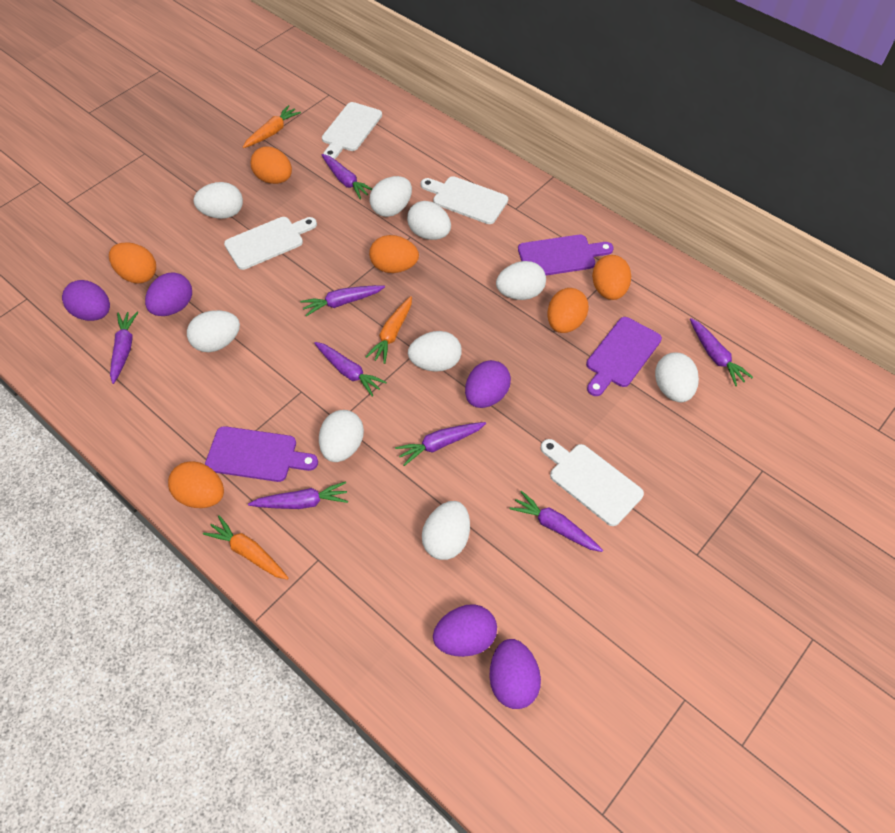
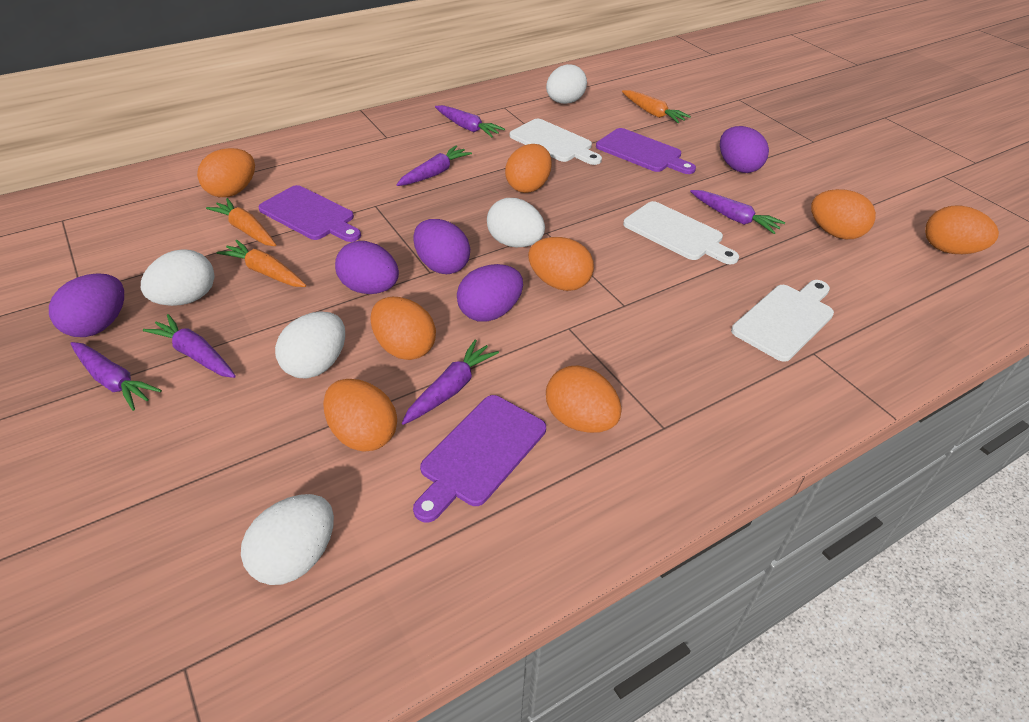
orange egg: 6 -> 8
purple carrot: 8 -> 6
white cutting board: 4 -> 3
white egg: 9 -> 5

